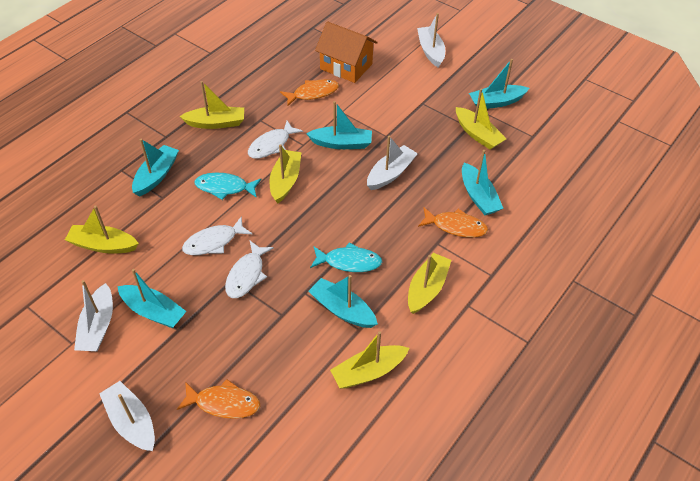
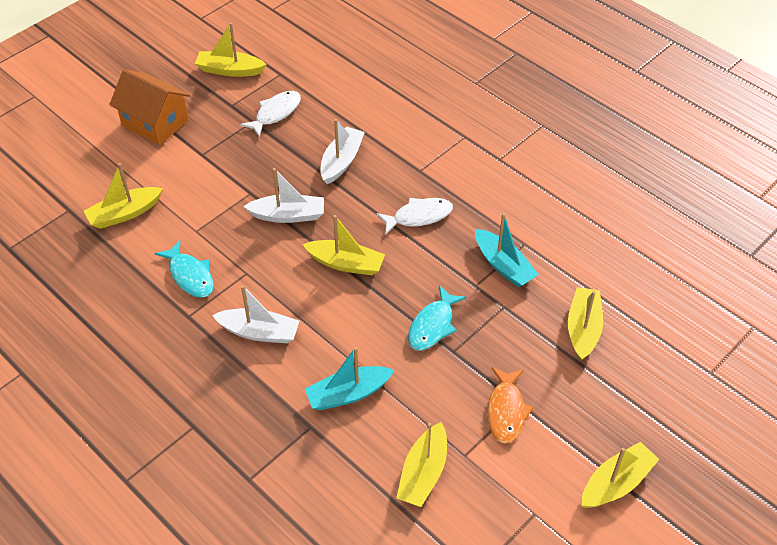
orange fish: 3 -> 1
turquoise boat: 6 -> 2
white boat: 4 -> 3
white fish: 3 -> 2

